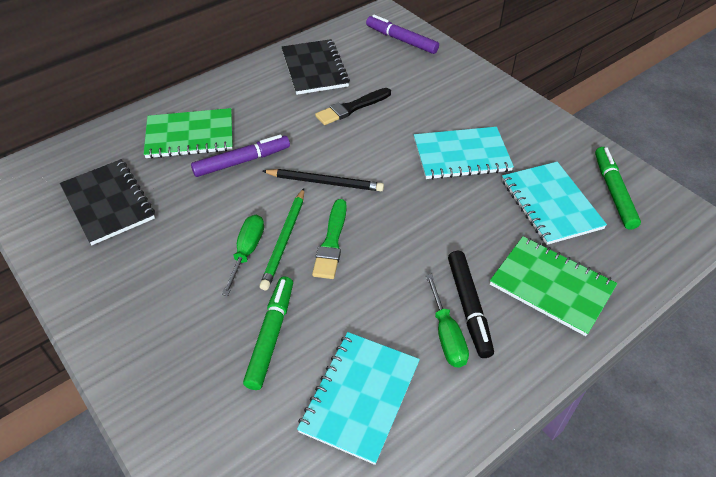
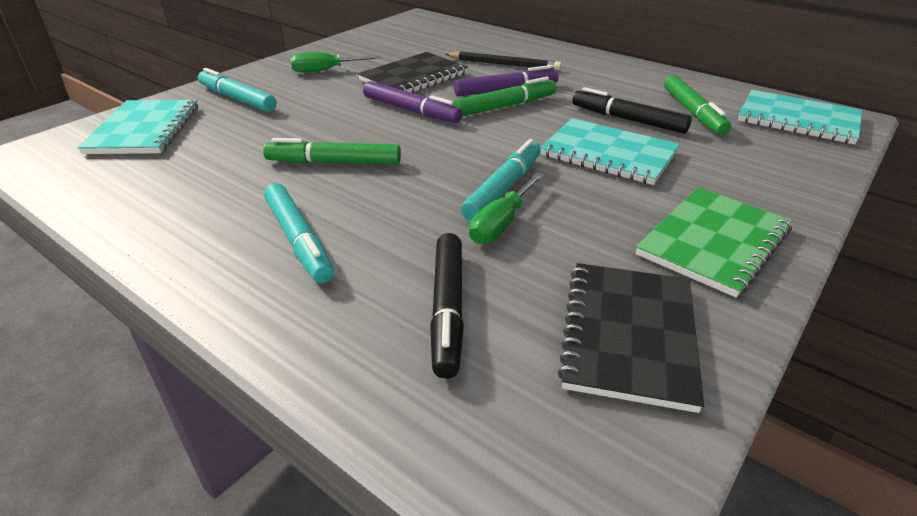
black brush: 1 -> 0
black marker: 1 -> 2
green brush: 1 -> 0
green marker: 2 -> 3
green notebook: 2 -> 1
green pencil: 1 -> 0
turquoise marker: 0 -> 3

